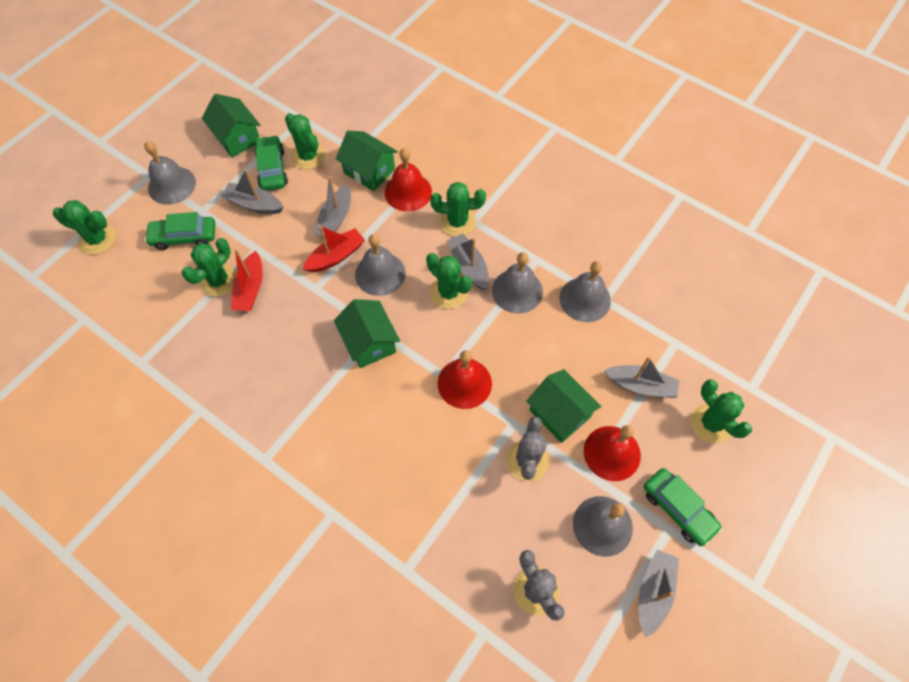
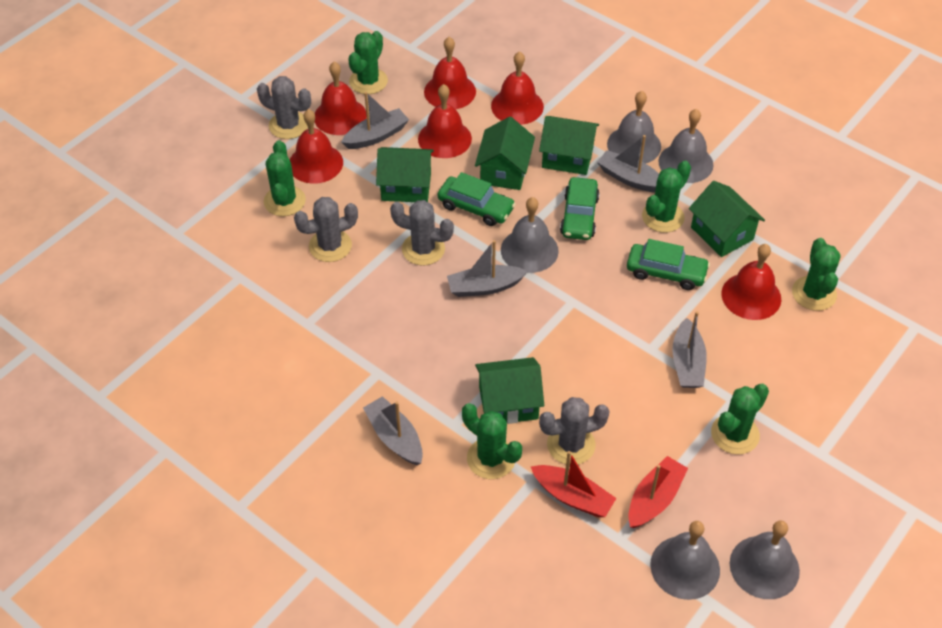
green house: 4 -> 5
grey cactus: 2 -> 4
red bell: 3 -> 6

